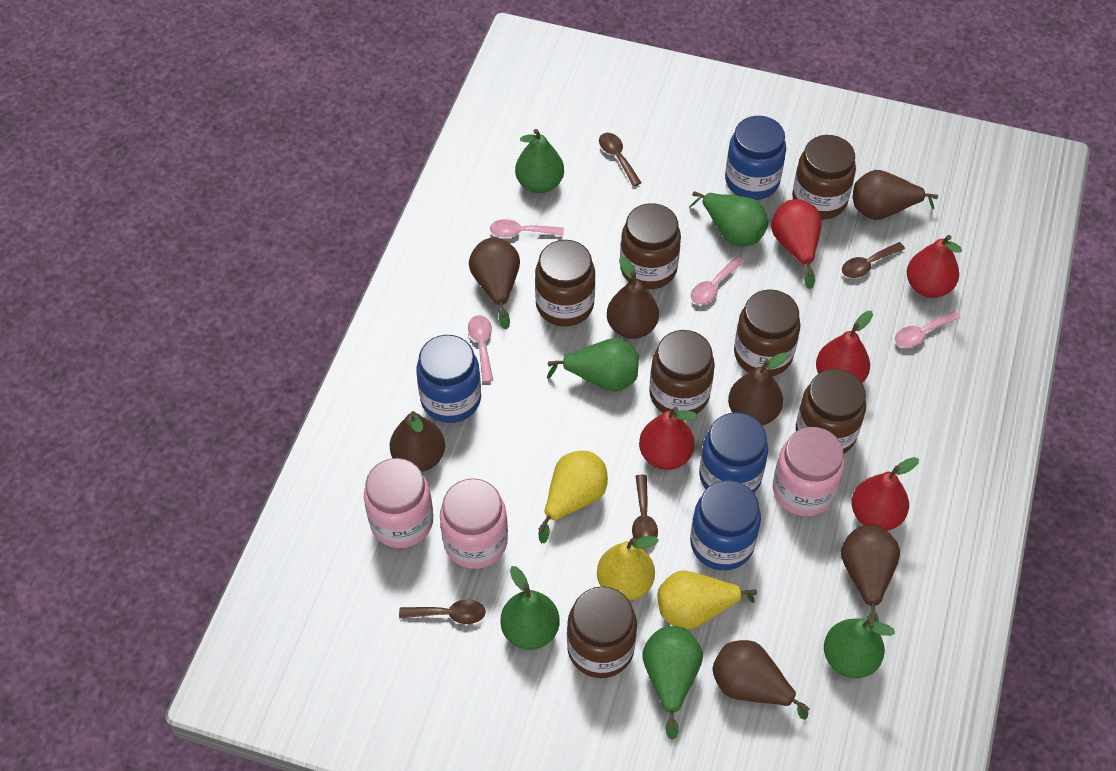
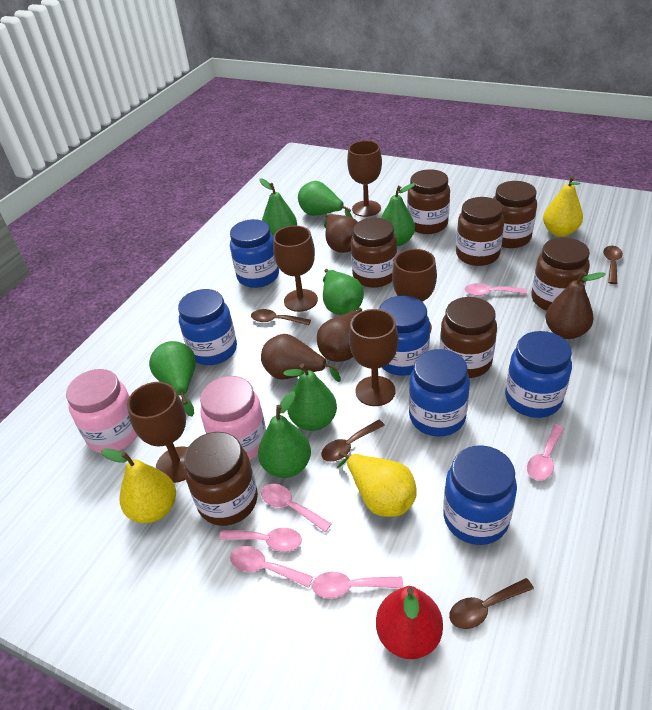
blue jar: 4 -> 6
brown goblet: 0 -> 5
brown pear: 7 -> 4
green pear: 6 -> 7
pink jar: 3 -> 2
pink spoon: 4 -> 6
red pear: 5 -> 1

